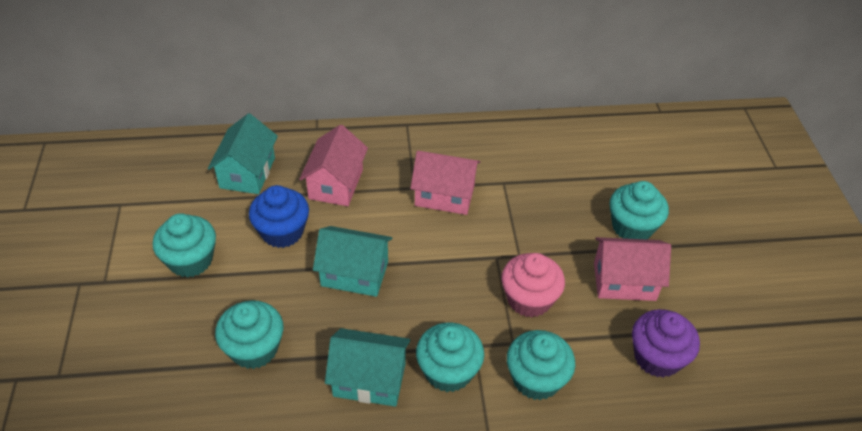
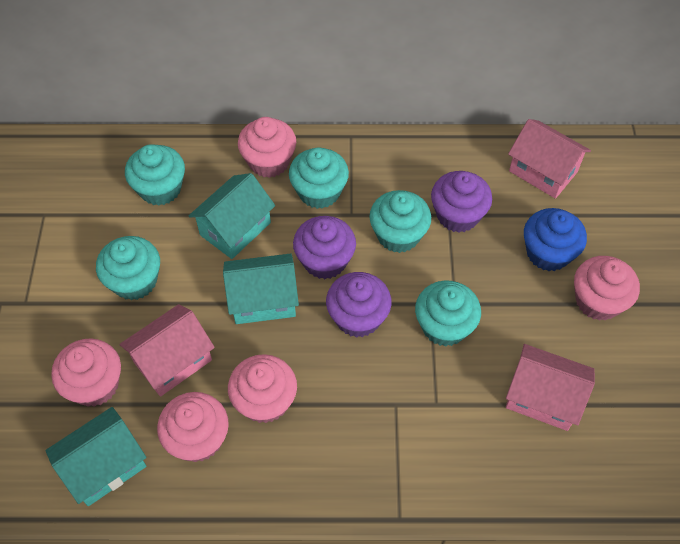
pink cupcake: 1 -> 5
purple cupcake: 1 -> 3

